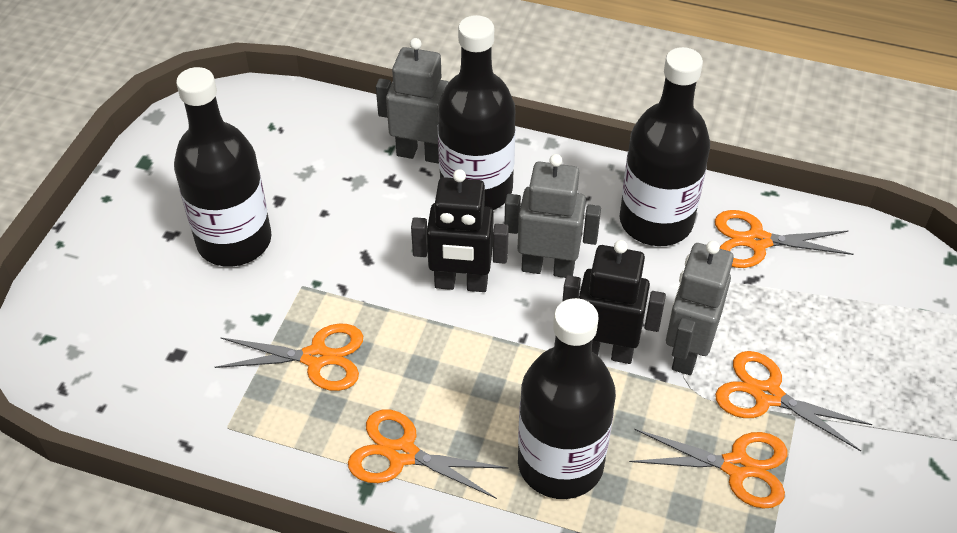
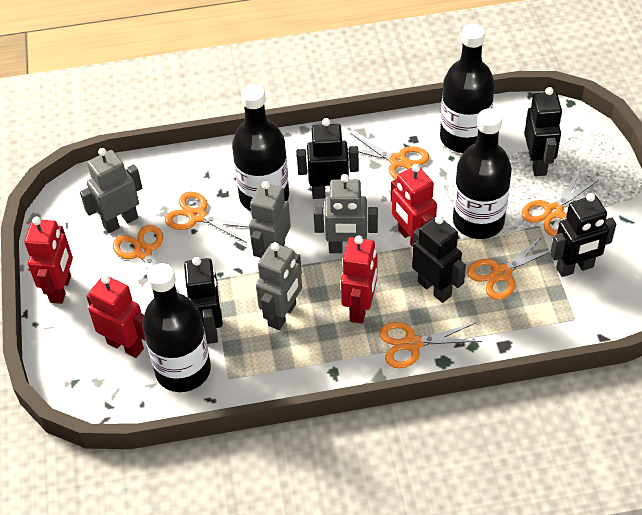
black robot: 2 -> 5
grey robot: 3 -> 4
orange scissors: 5 -> 6
red robot: 0 -> 4

